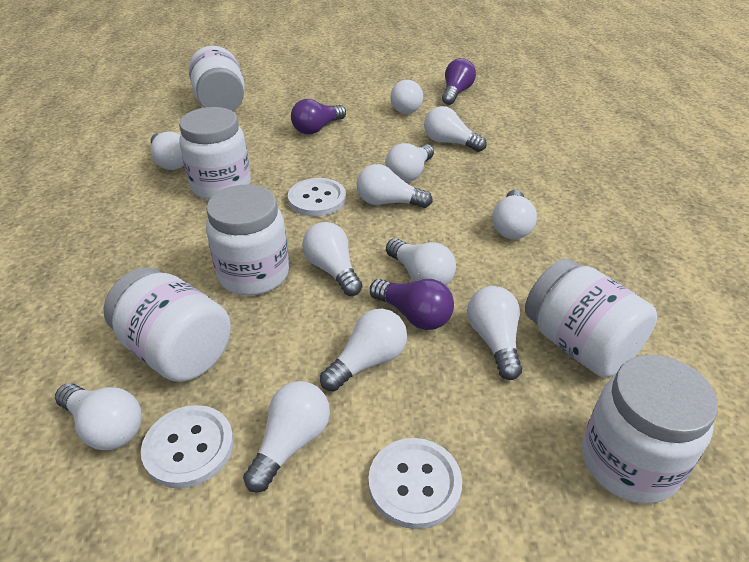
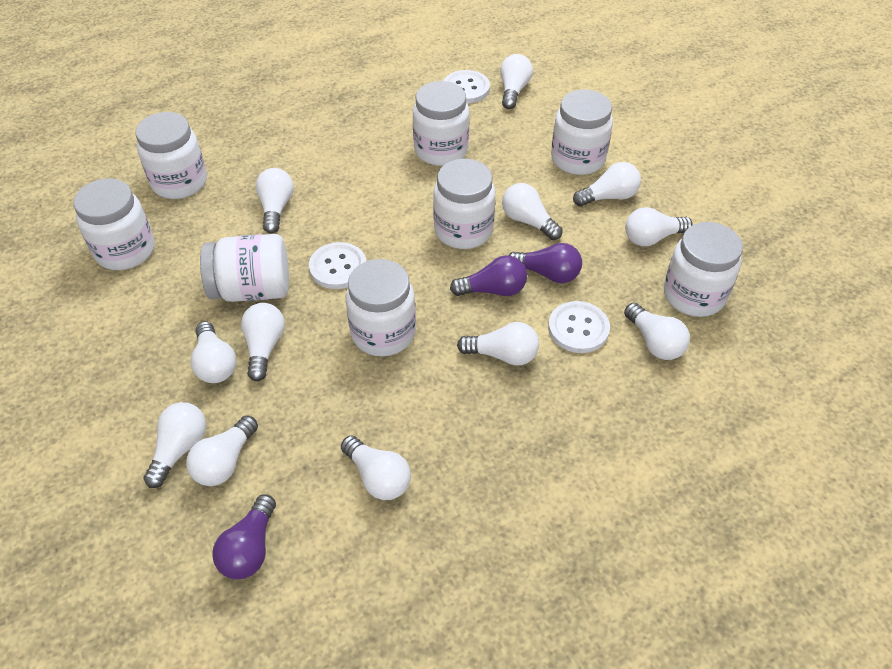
white jar: 6 -> 8

